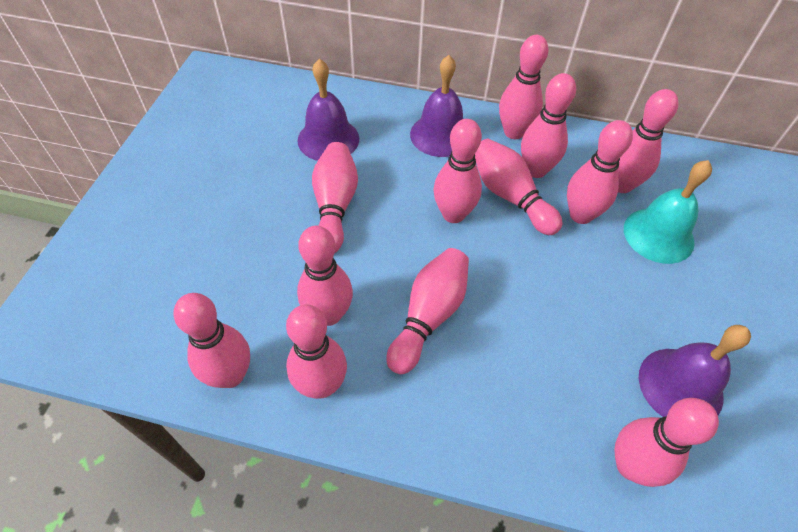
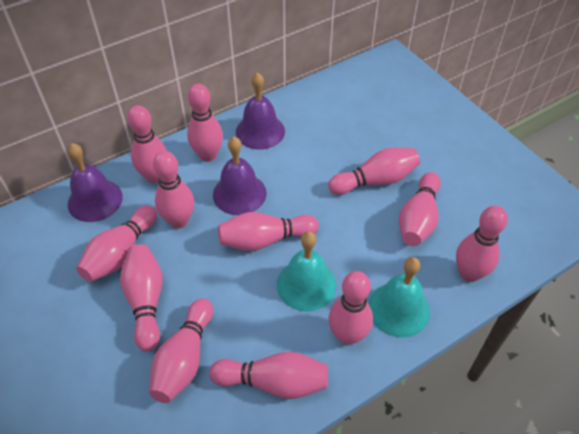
turquoise bell: 1 -> 2

